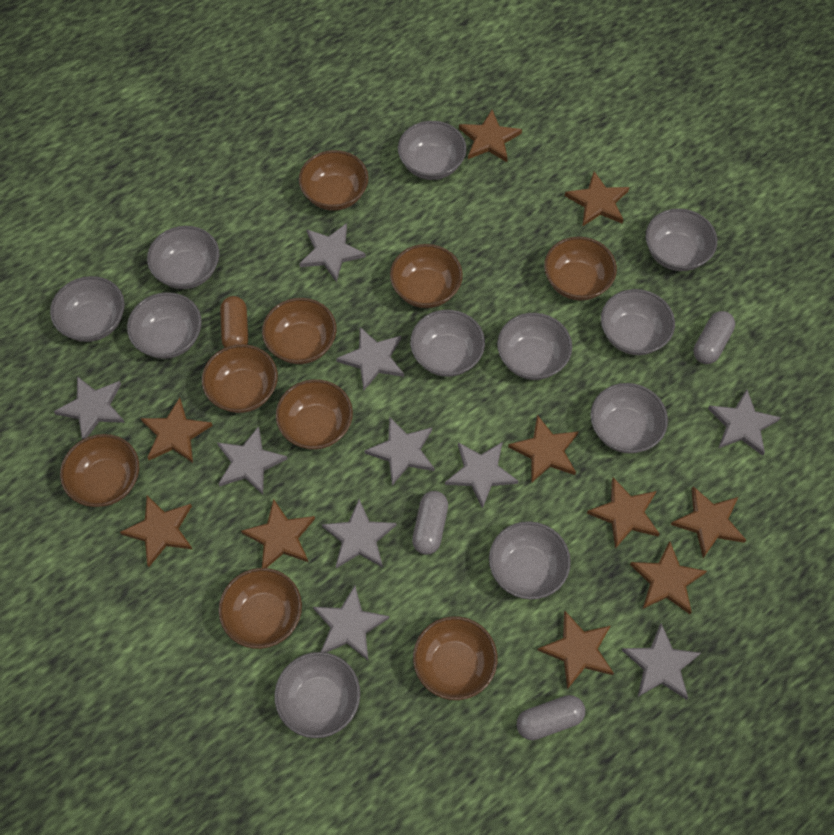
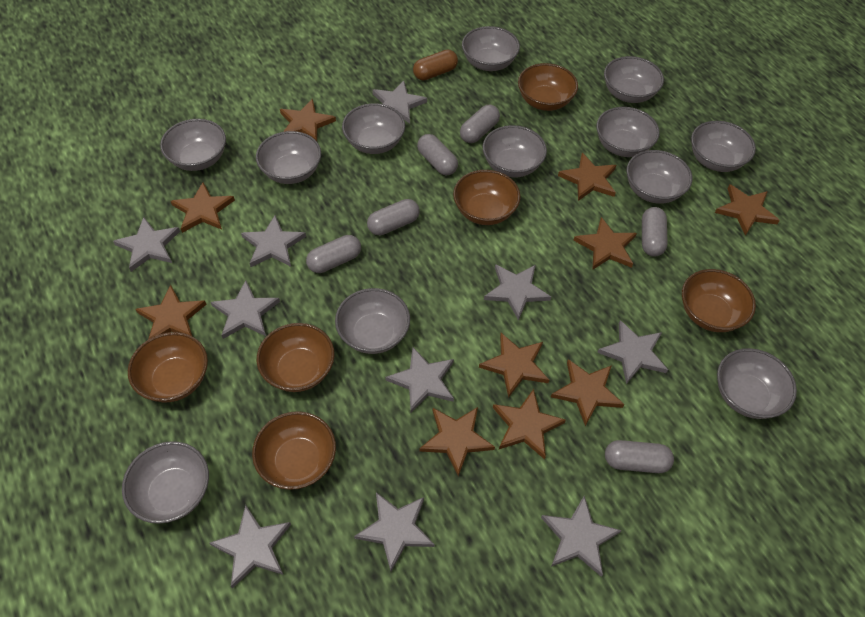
brown bowl: 9 -> 6
grey bowl: 11 -> 12
grey capsule: 3 -> 6

